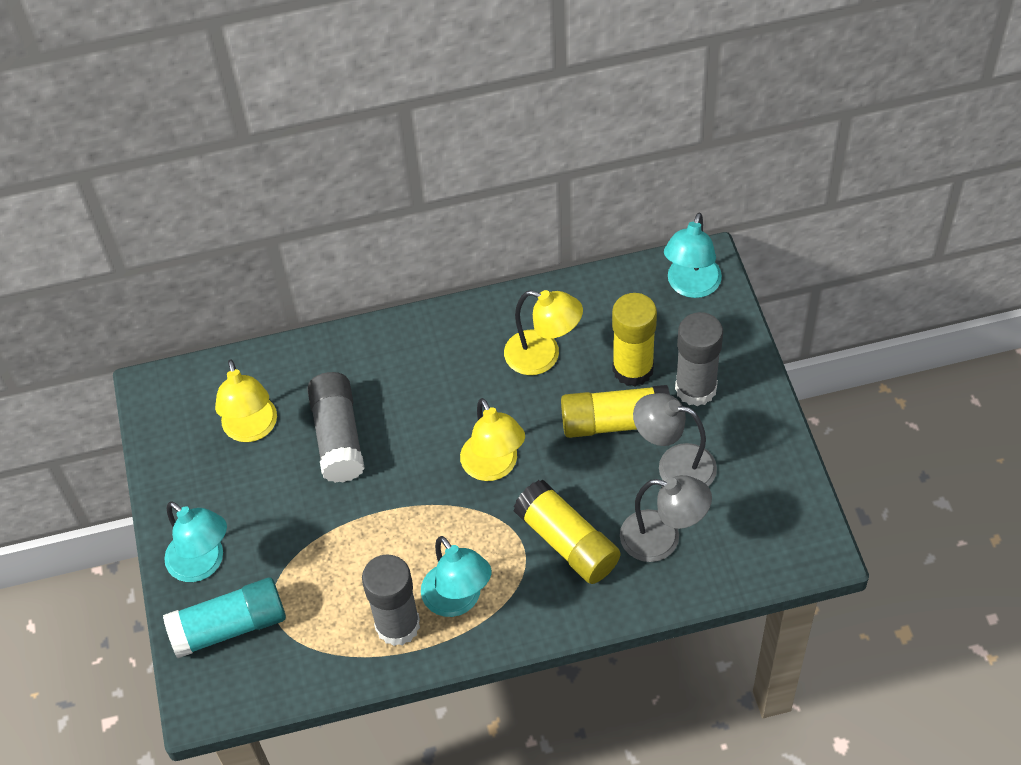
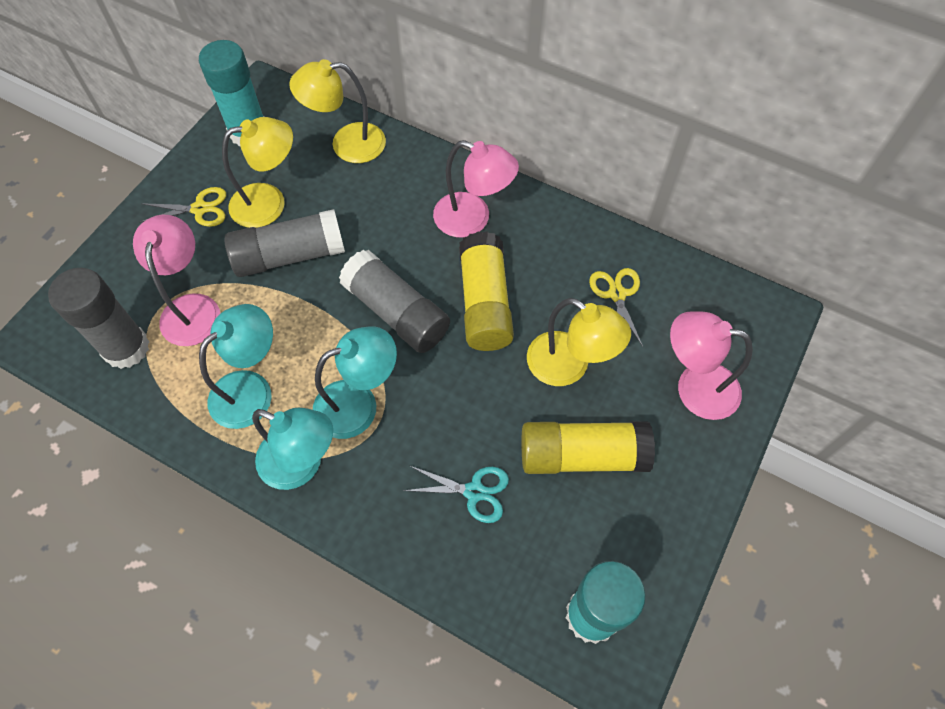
grey lamp: 2 -> 0
pink lamp: 0 -> 3
turquoise glue stick: 1 -> 2
turquoise scissors: 0 -> 1
yellow glue stick: 3 -> 2
yellow scissors: 0 -> 2

